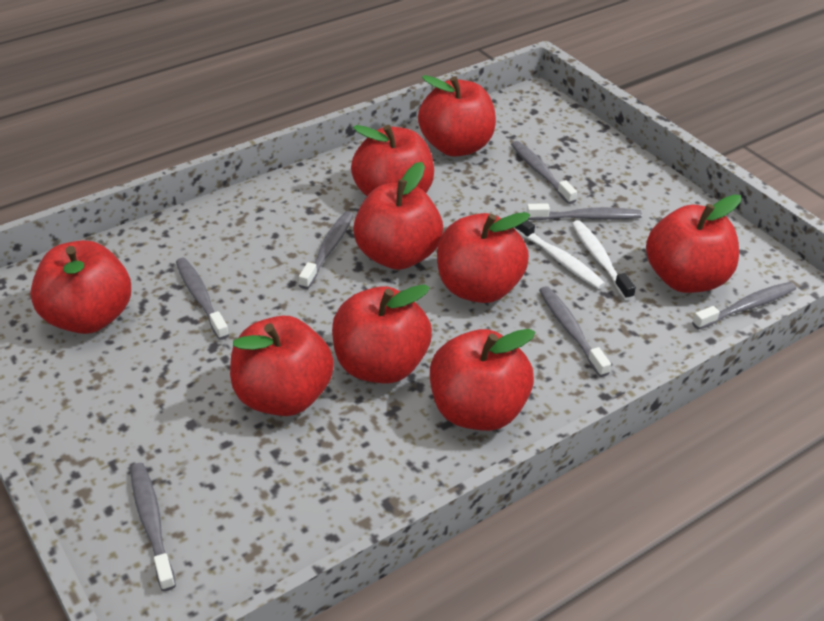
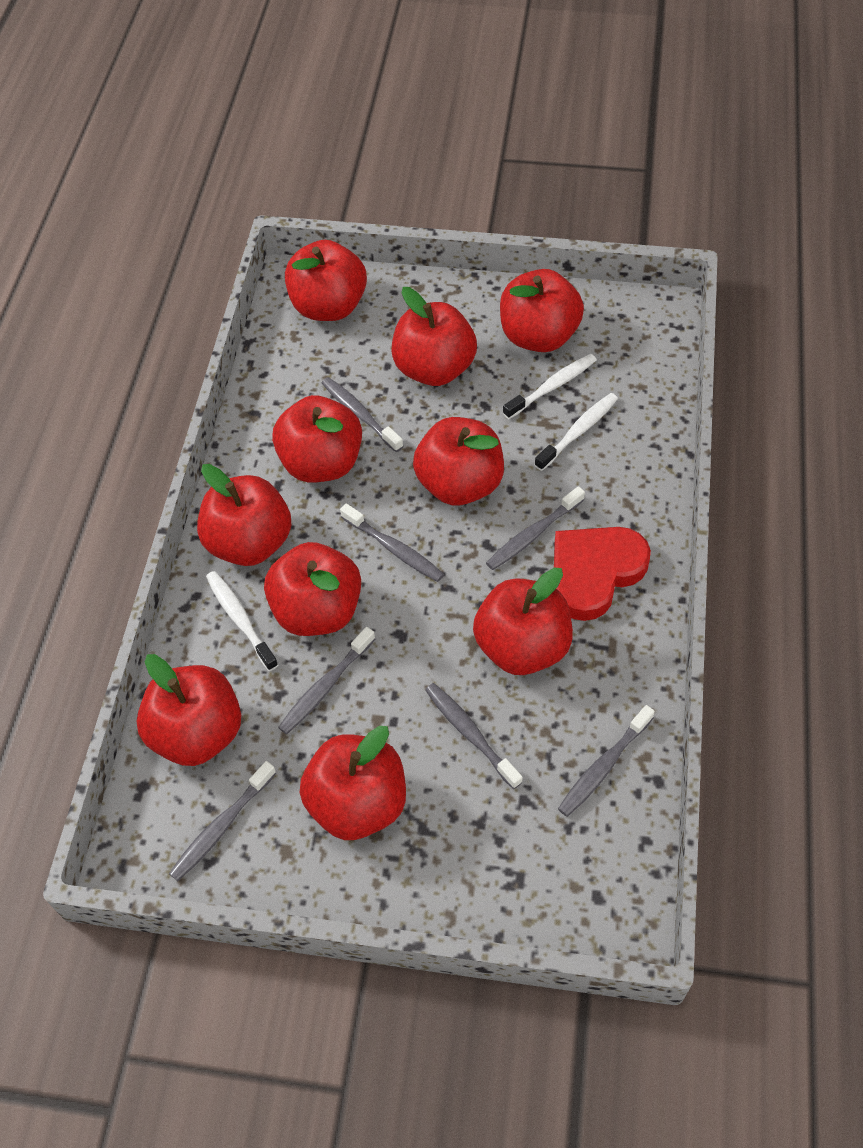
red apple: 9 -> 10
red heart: 0 -> 1
white toothbrush: 2 -> 3

